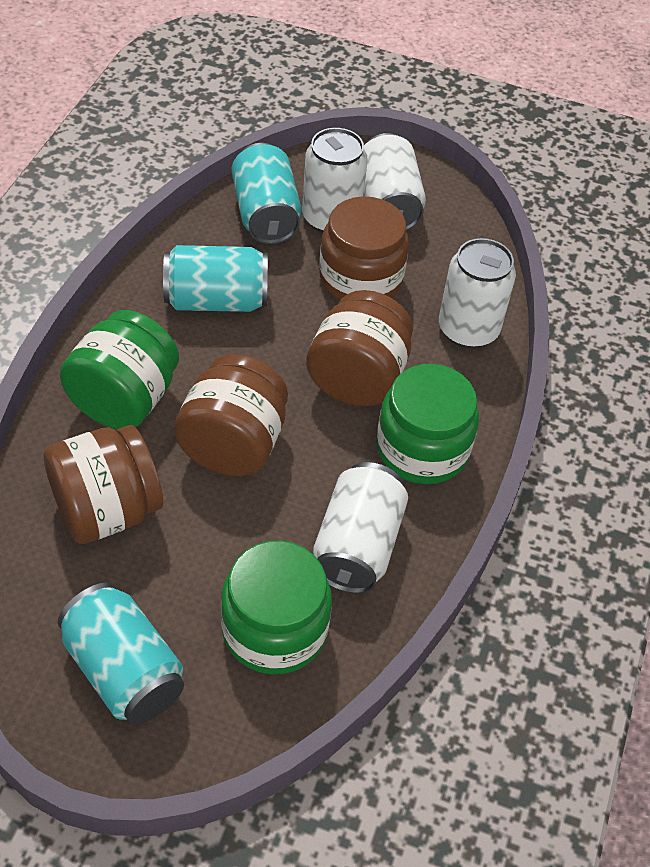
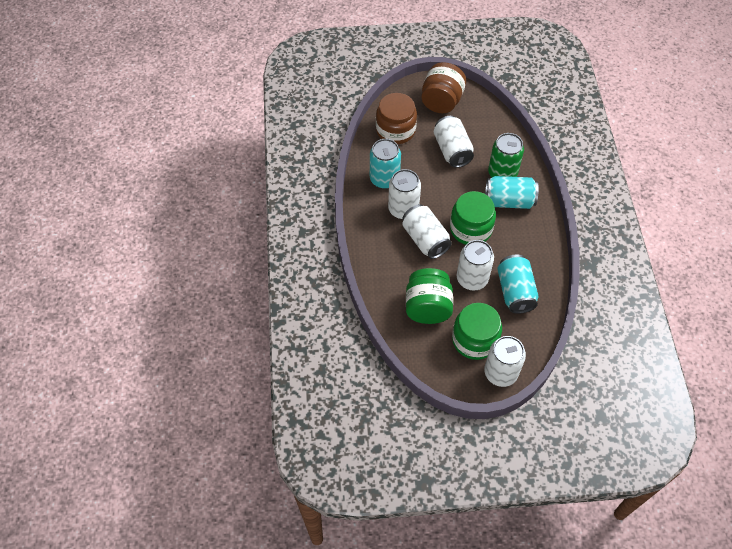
brown jar: 4 -> 2
green can: 0 -> 1
white can: 4 -> 5

